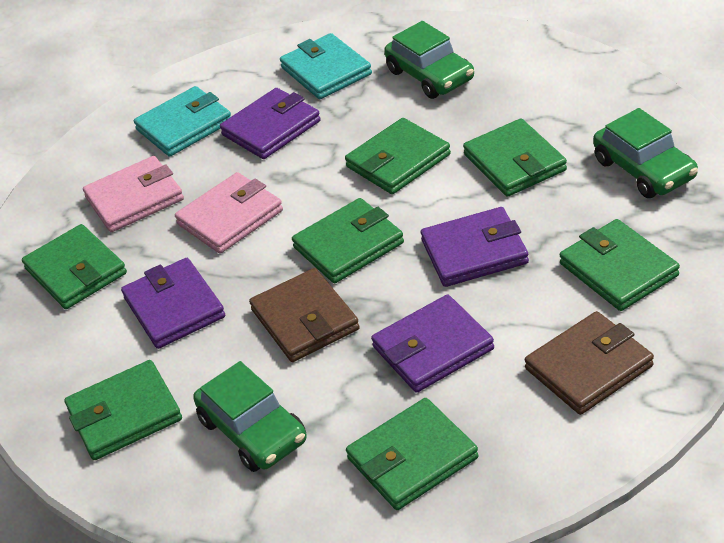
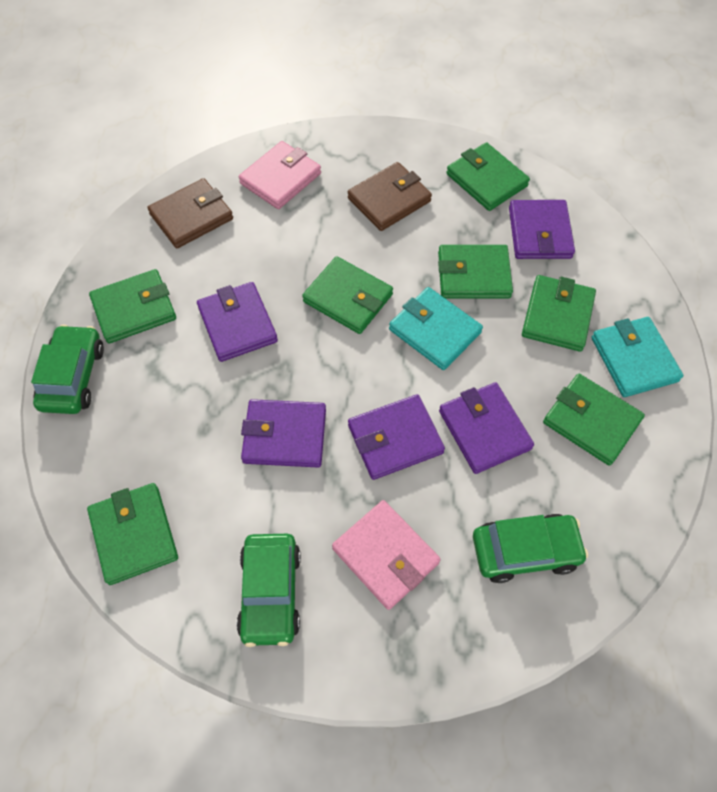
purple wallet: 4 -> 5

